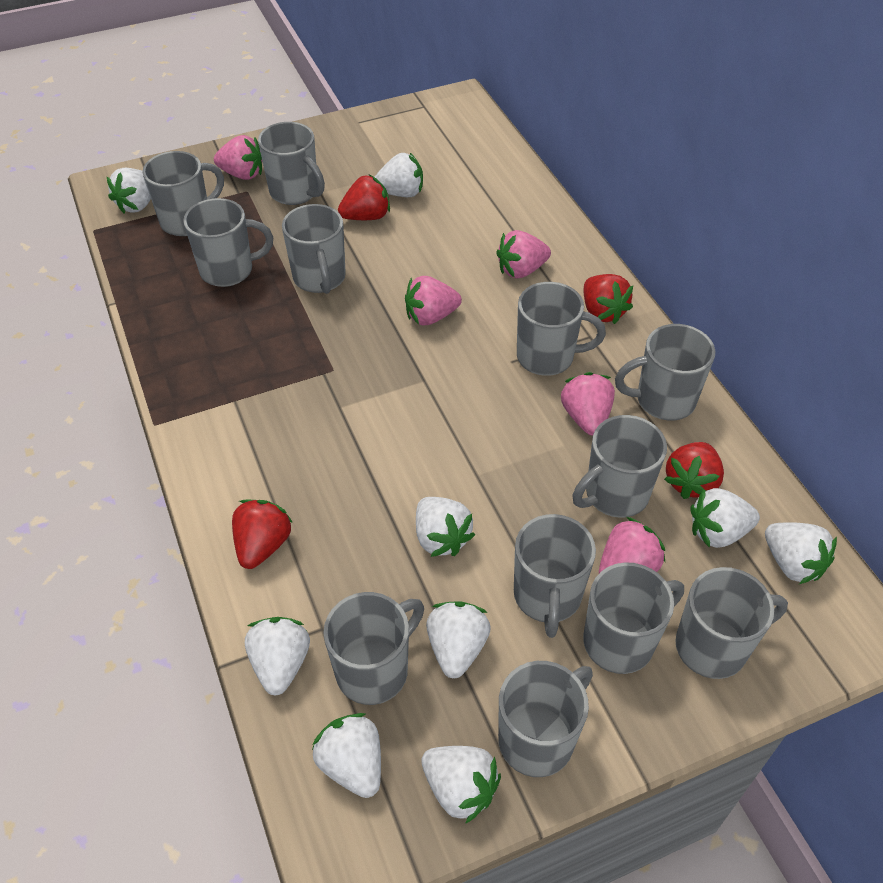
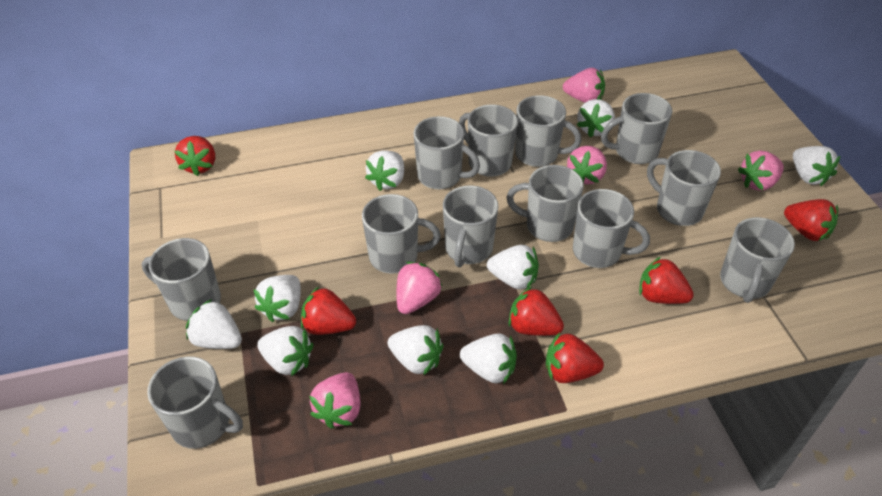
red strawberry: 4 -> 6

